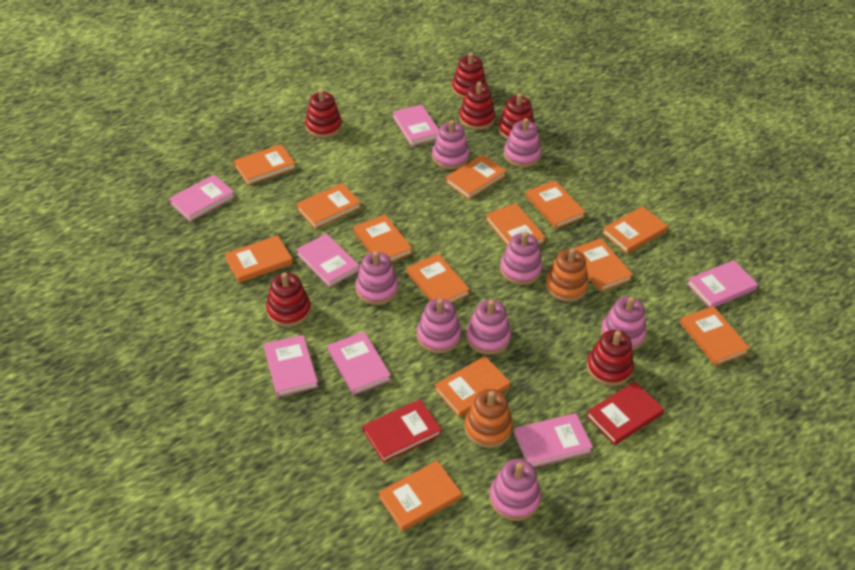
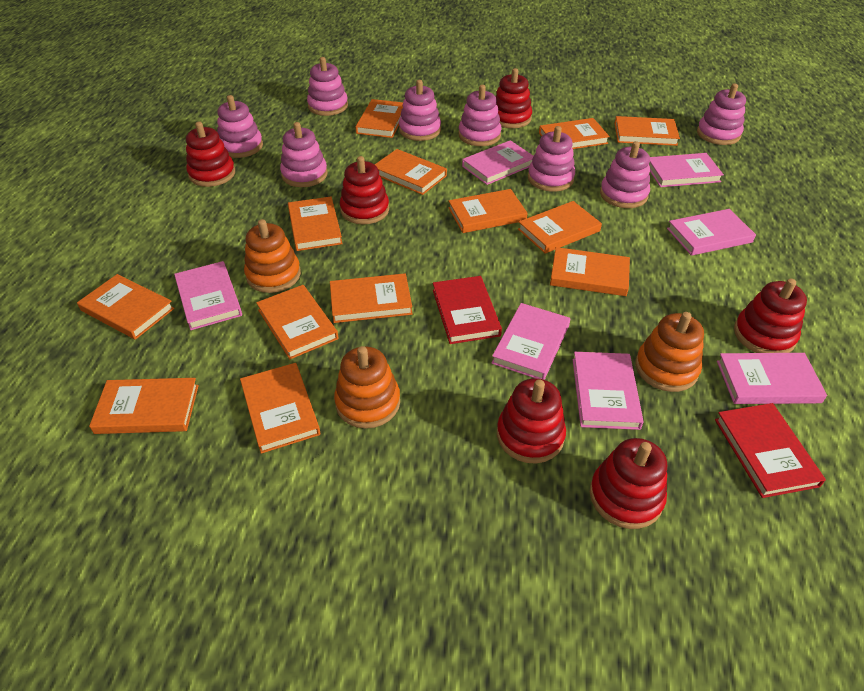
orange stacking toy: 2 -> 3

